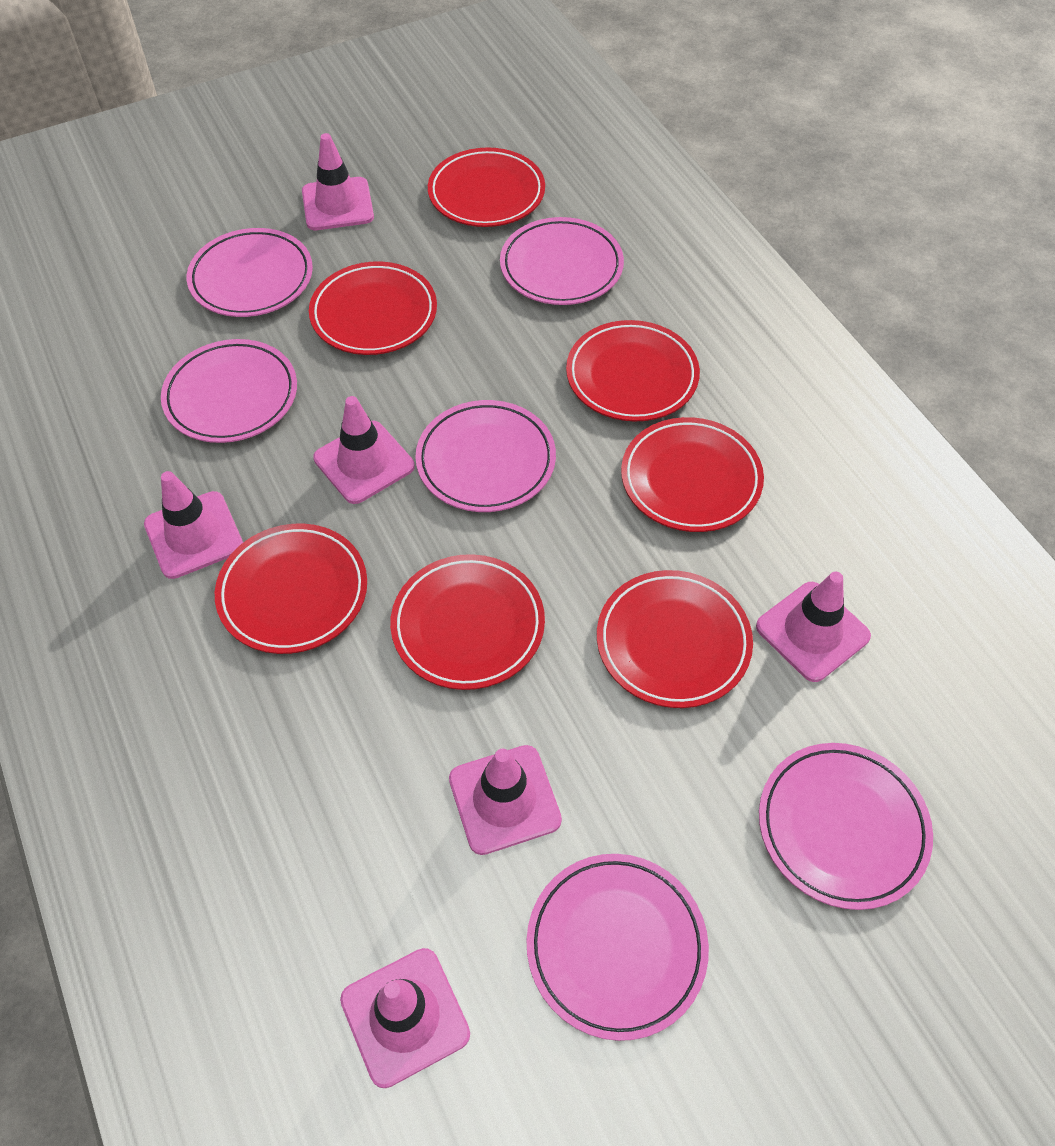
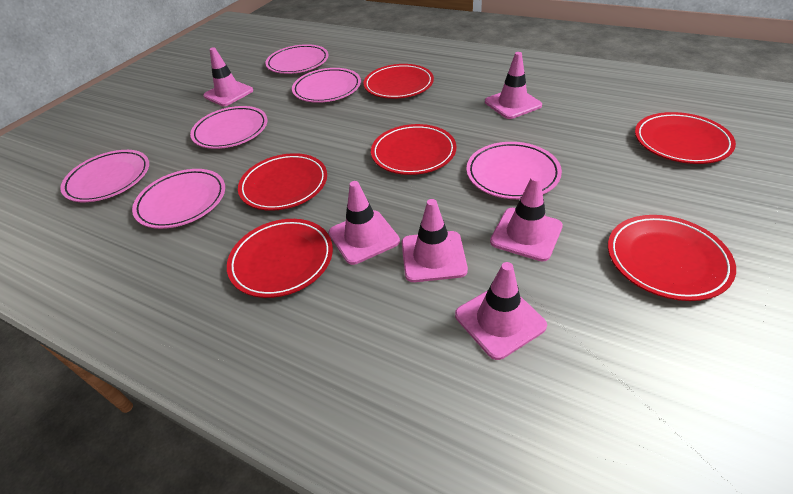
red plate: 7 -> 6

